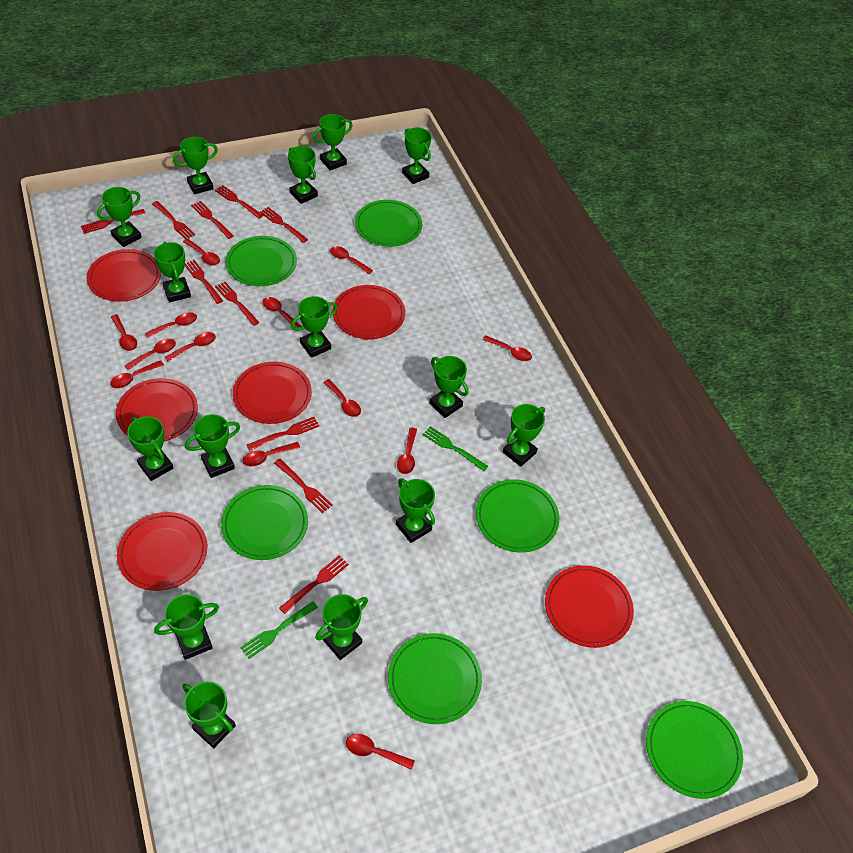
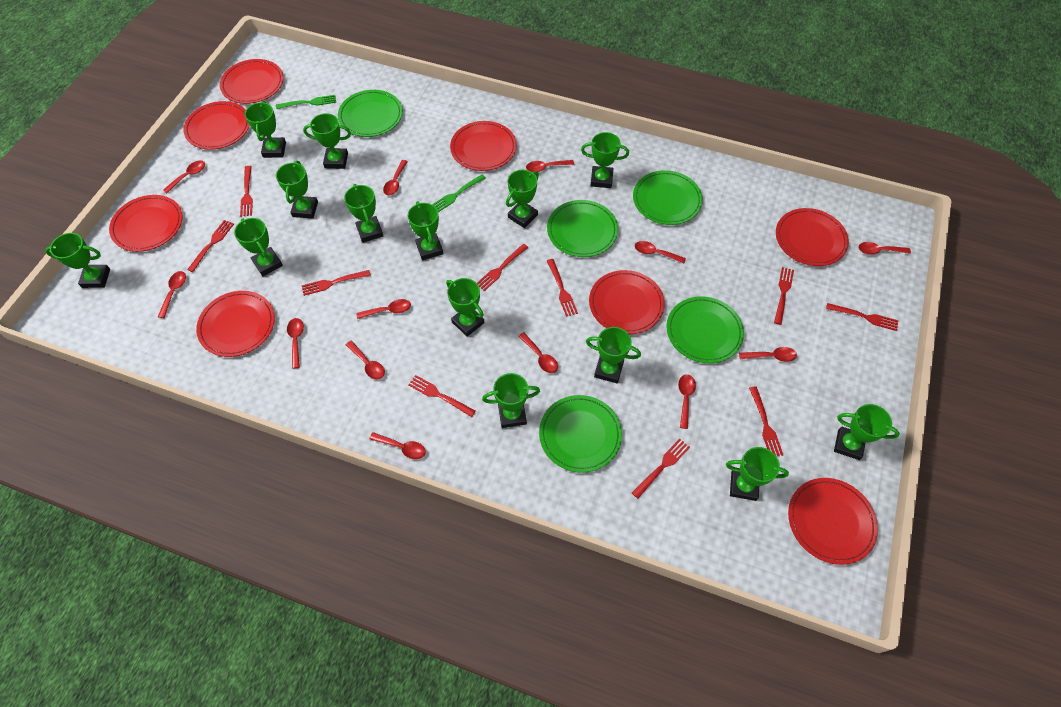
green plate: 6 -> 5
green trophy: 15 -> 14
red plate: 6 -> 8

